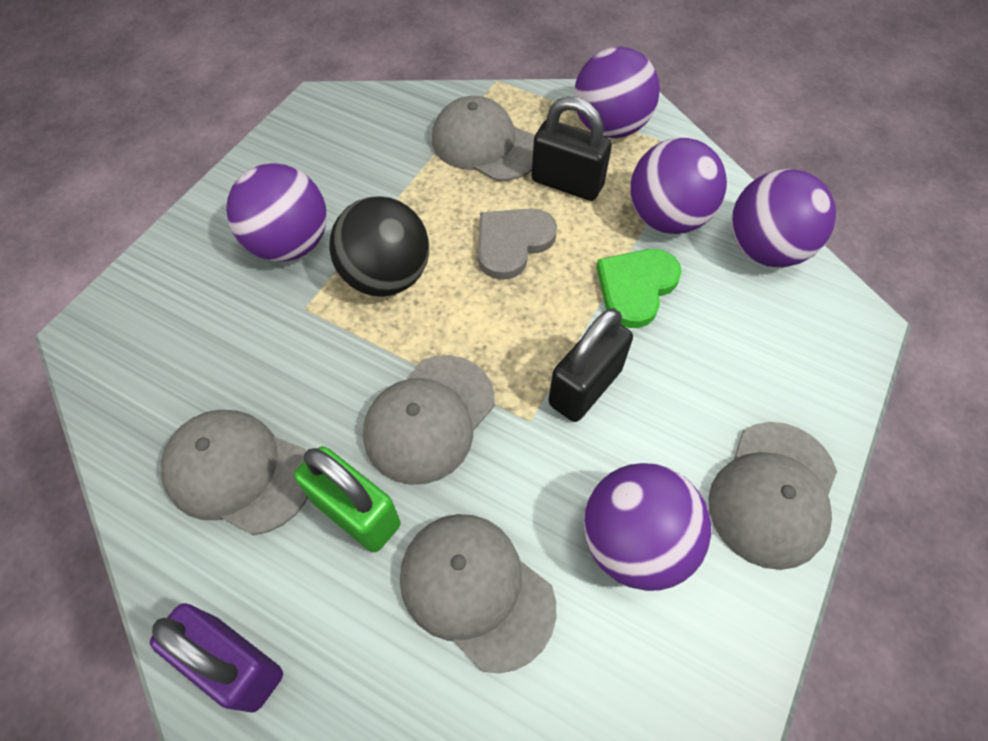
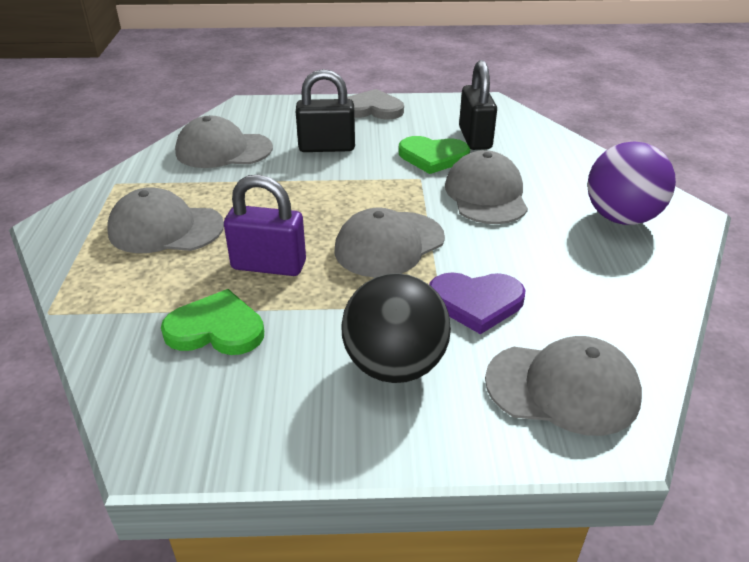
green heart: 1 -> 2
green padlock: 1 -> 0
purple ball: 5 -> 1
purple heart: 0 -> 1

